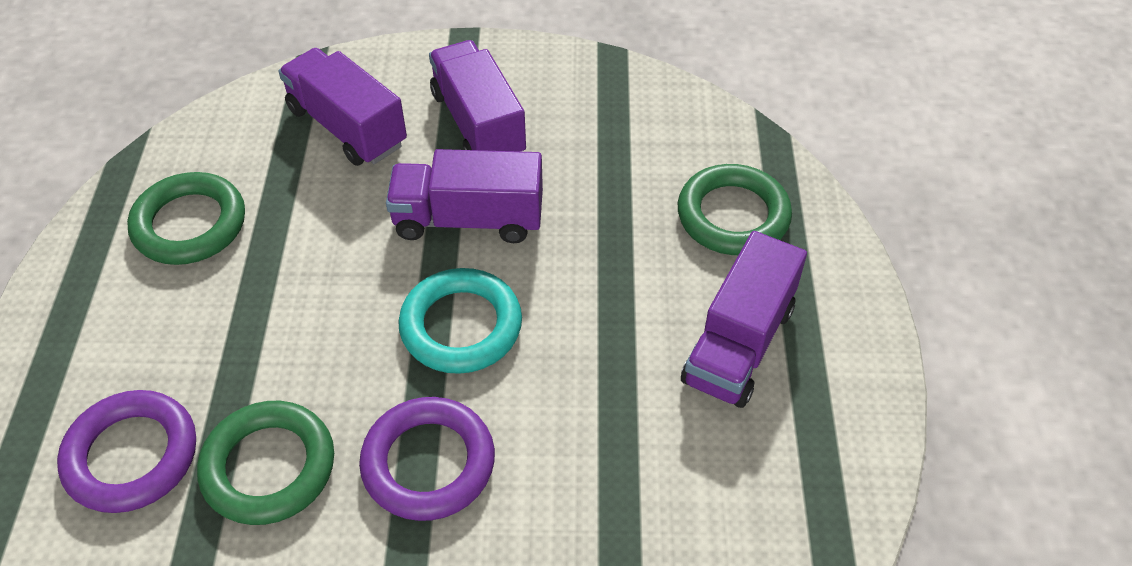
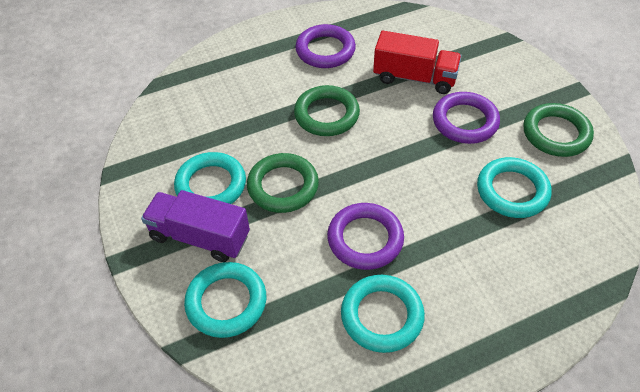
purple ring: 2 -> 3
purple truck: 4 -> 1
red truck: 0 -> 1
turquoise ring: 1 -> 4

